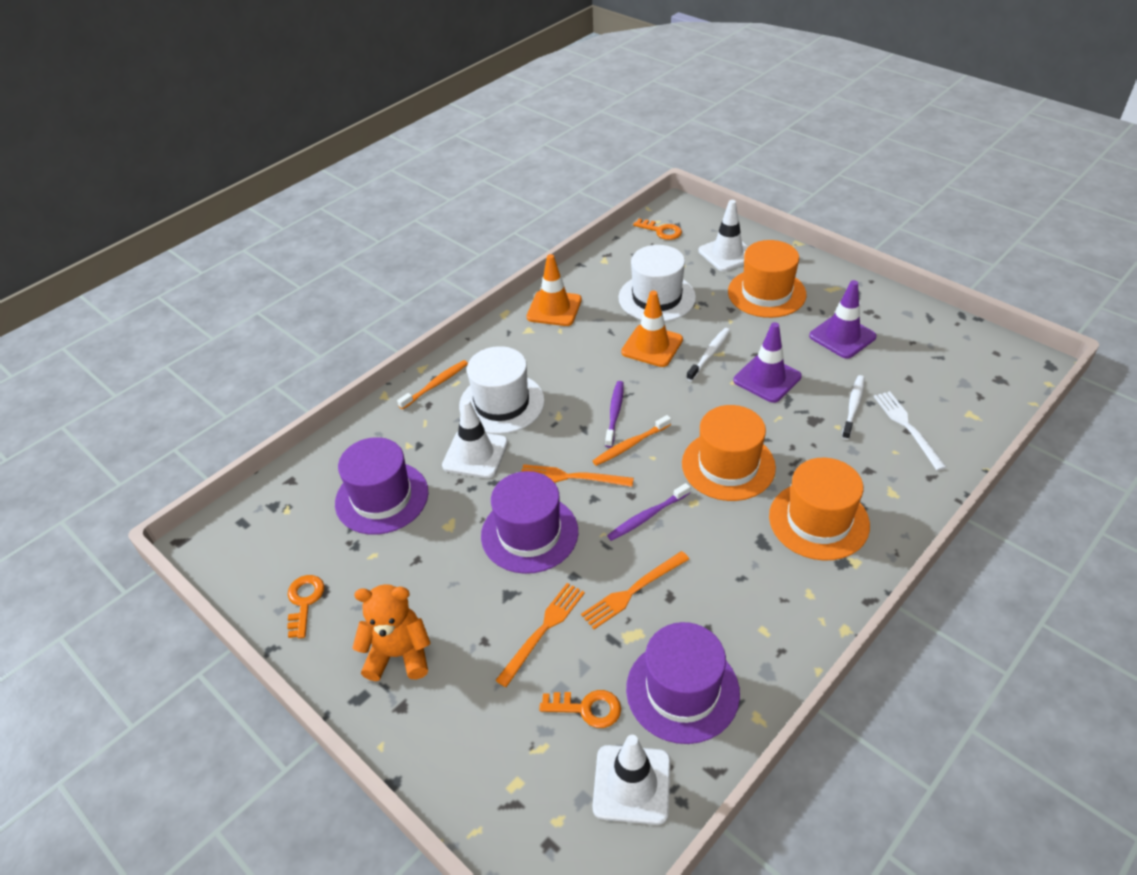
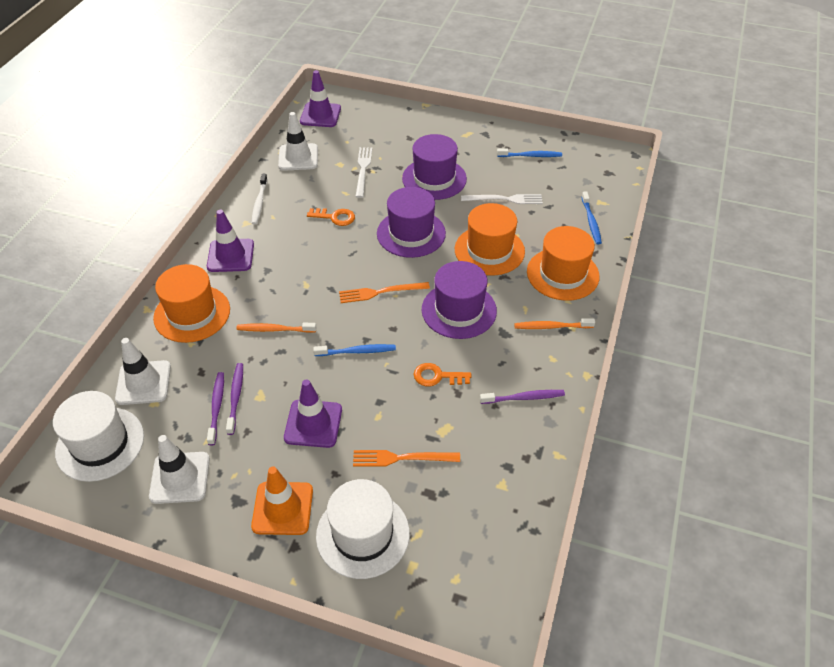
blue toothbrush: 0 -> 3
orange fork: 3 -> 2
orange key: 3 -> 2
orange teddy bear: 1 -> 0
orange traffic cone: 2 -> 1
purple toothbrush: 2 -> 3
purple traffic cone: 2 -> 3
white fork: 1 -> 2
white toothbrush: 2 -> 1

